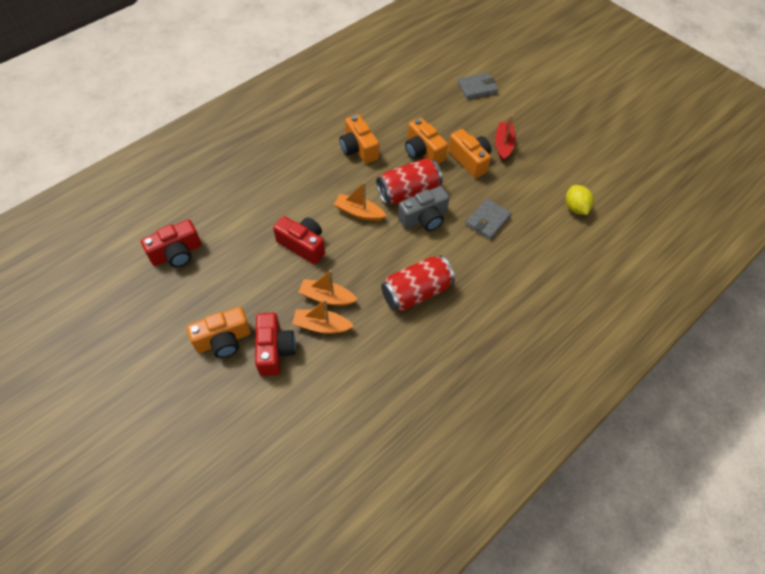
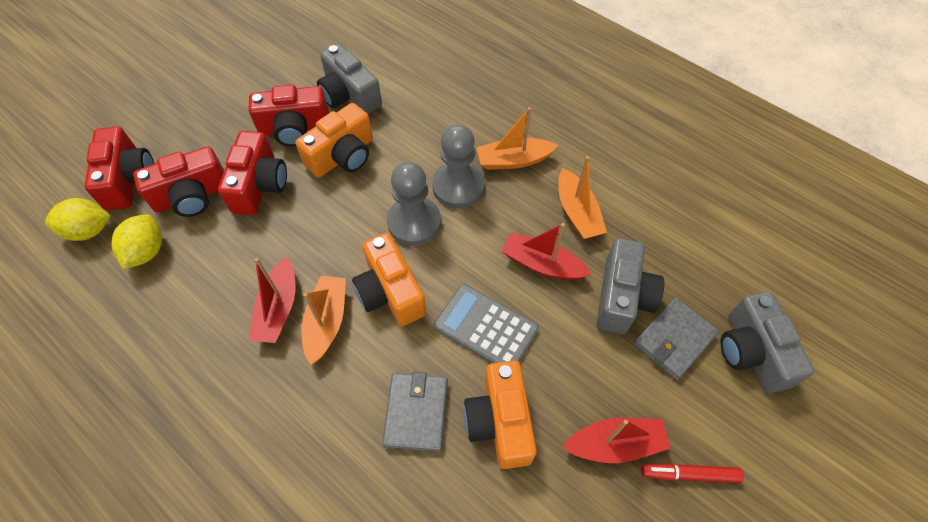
grey calculator: 0 -> 1
grey camera: 1 -> 3
grey pawn: 0 -> 2
orange camera: 4 -> 3
red boat: 1 -> 3
red camera: 3 -> 4
red can: 2 -> 0
red marker: 0 -> 1
yellow lemon: 1 -> 2

